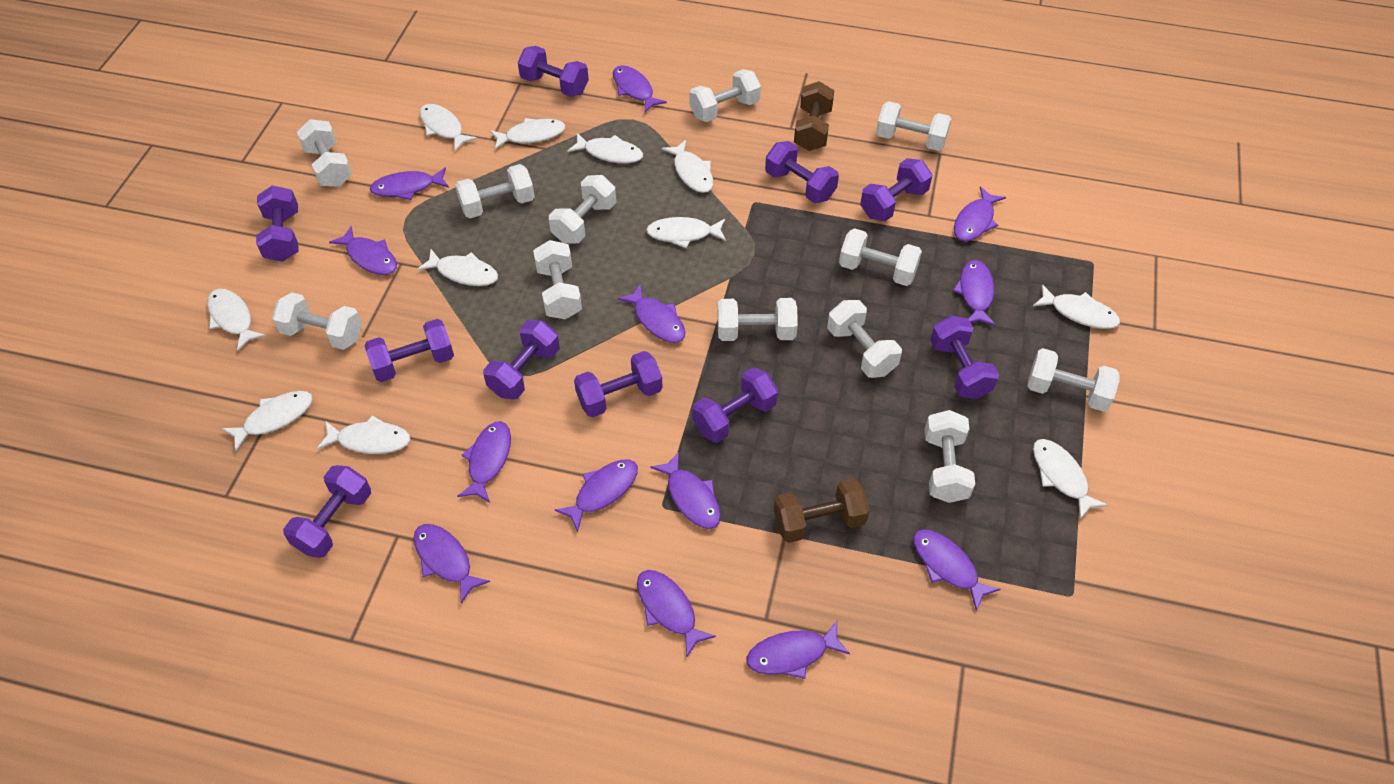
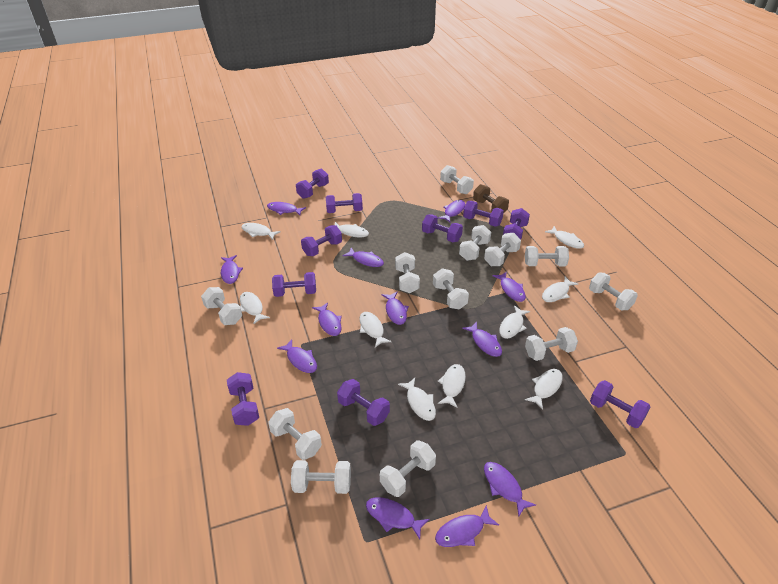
brown dumbbell: 2 -> 1
purple fish: 13 -> 12
white fish: 11 -> 10

